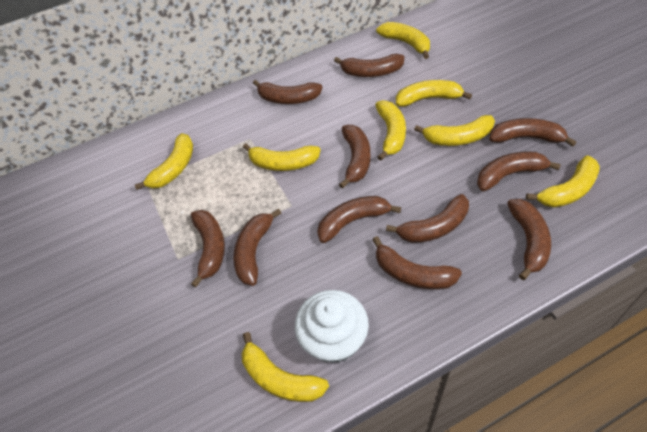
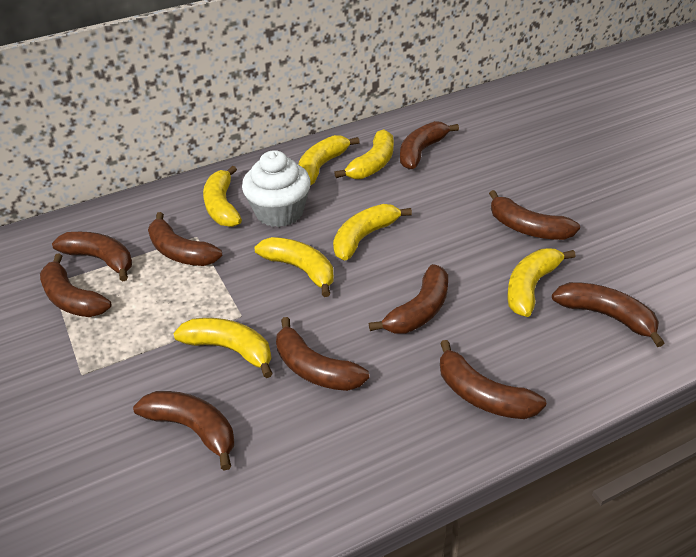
brown banana: 11 -> 10
yellow banana: 8 -> 7

